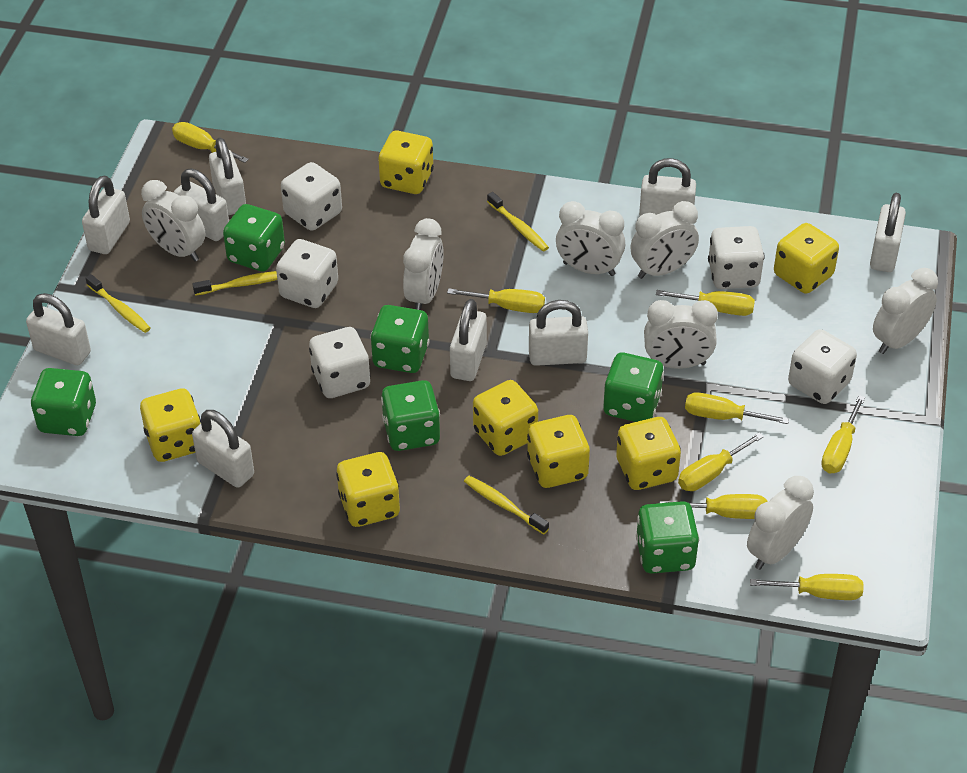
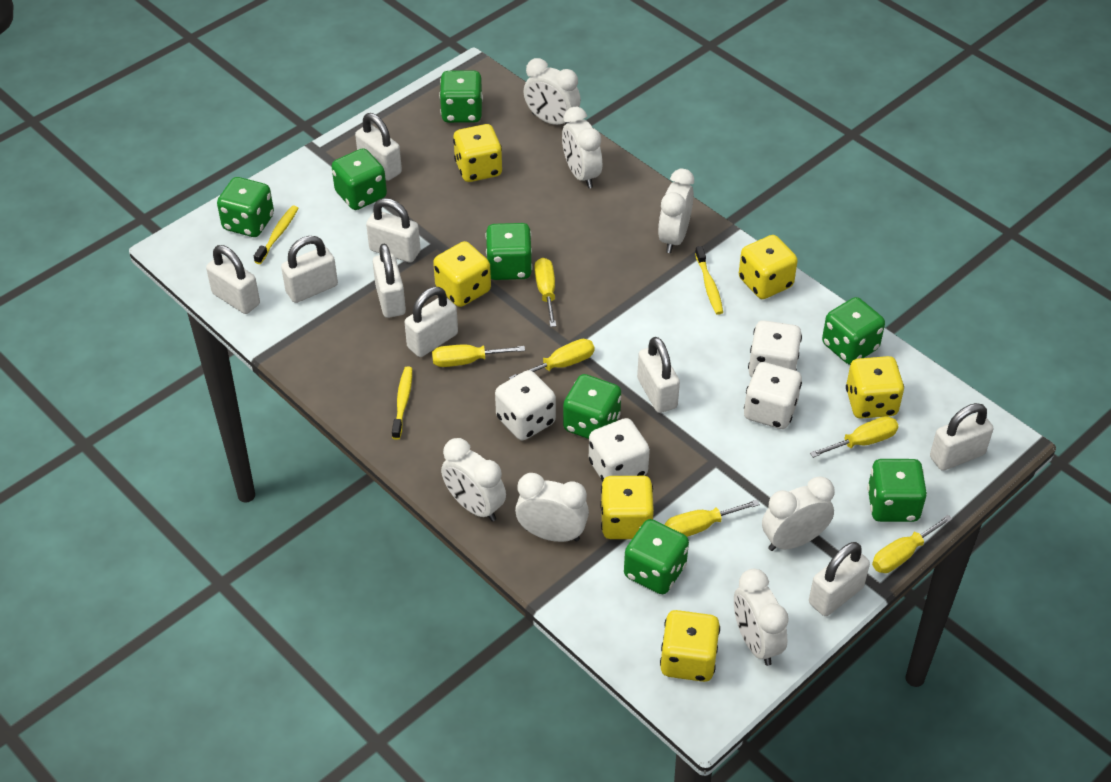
green dice: 6 -> 8
white dice: 5 -> 4
yellow dice: 7 -> 6
yellow screwdriver: 8 -> 6
yellow toothbrush: 4 -> 3

